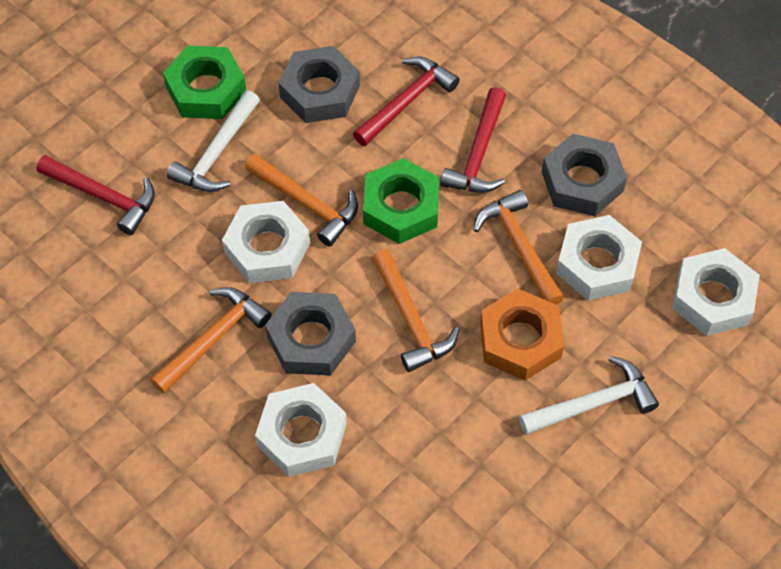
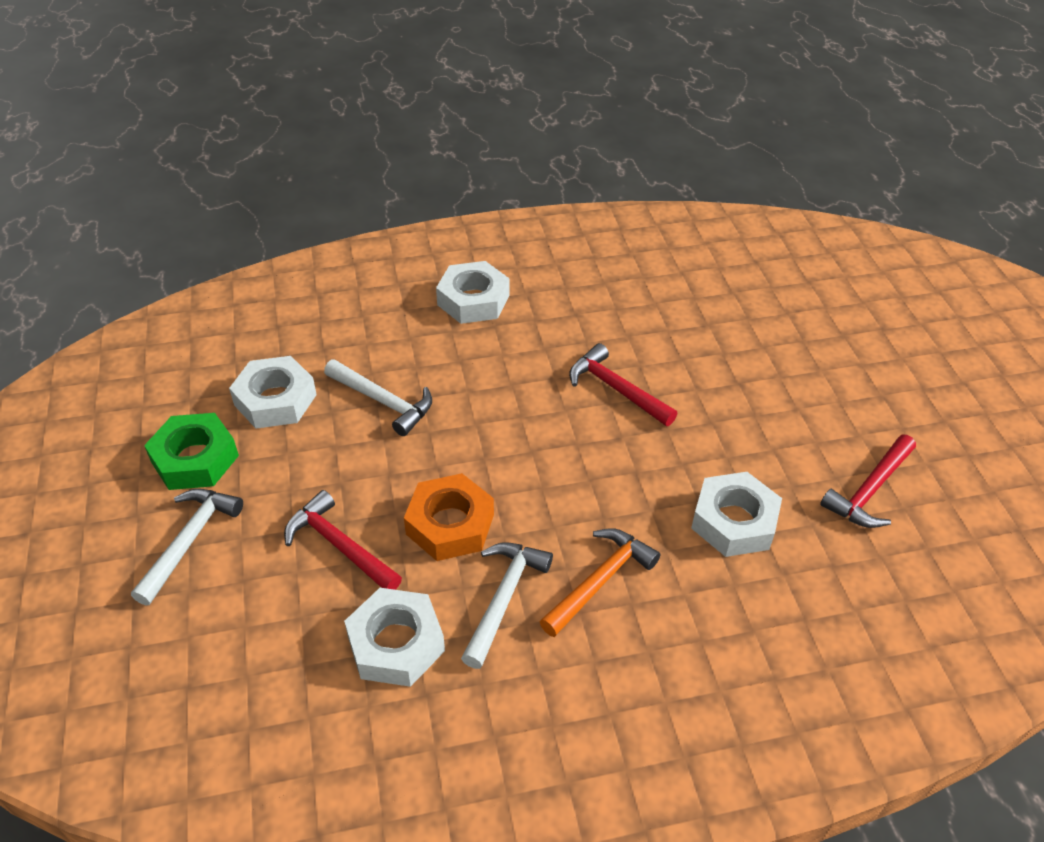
green nut: 2 -> 1
grey nut: 3 -> 0
orange hammer: 4 -> 1
white hammer: 2 -> 3

